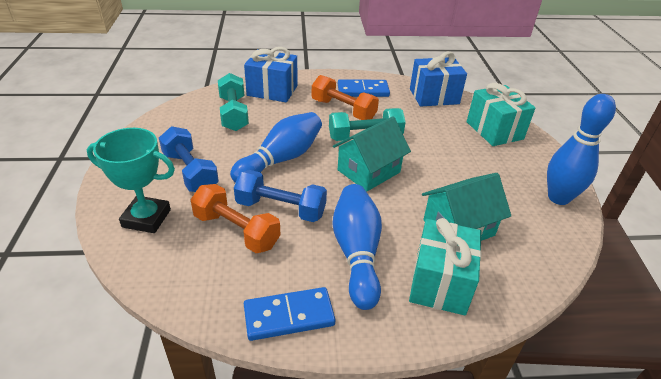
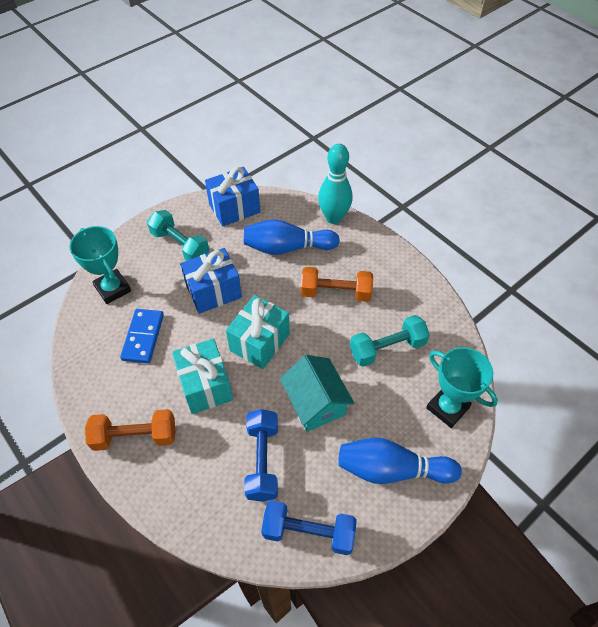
blue bowling pin: 3 -> 2
blue domino: 2 -> 1
turquoise bowling pin: 0 -> 1
turquoise house: 2 -> 1
turquoise trophy: 1 -> 2

